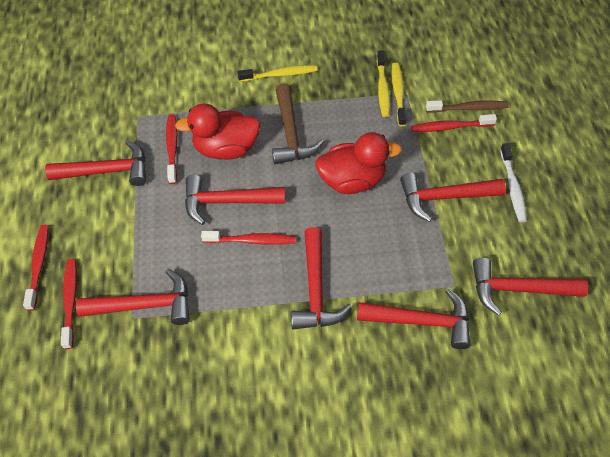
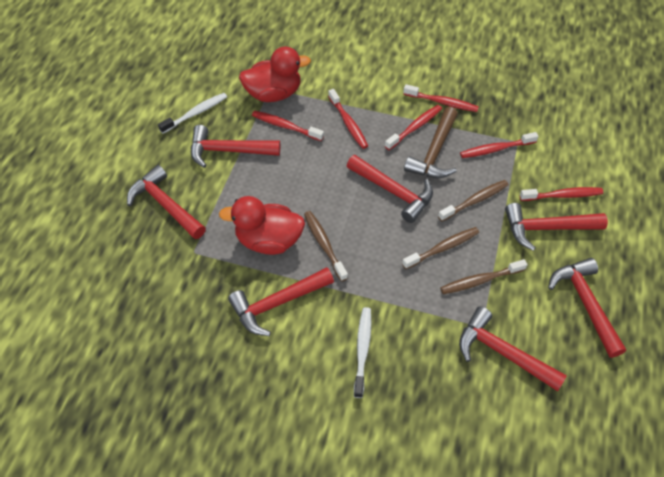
brown toothbrush: 1 -> 4
red toothbrush: 5 -> 6
white toothbrush: 1 -> 2
yellow toothbrush: 3 -> 0

